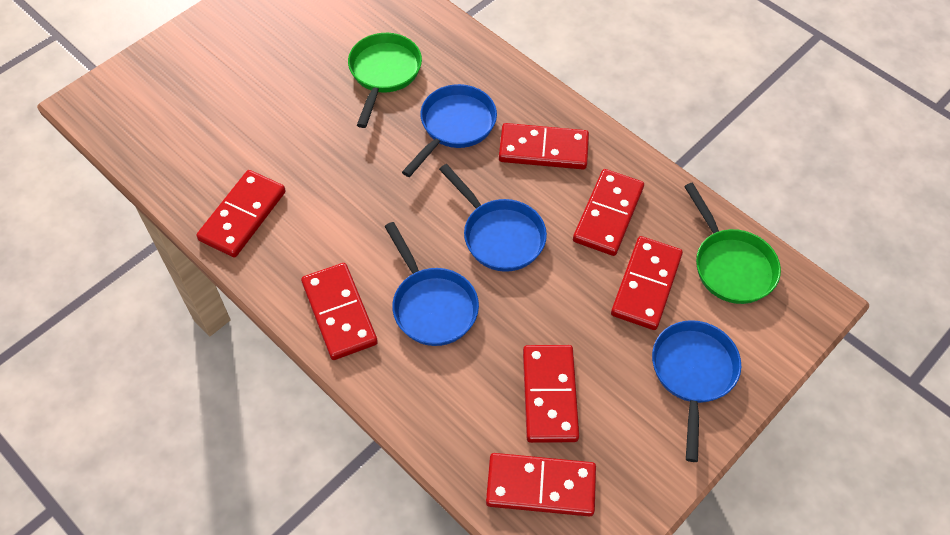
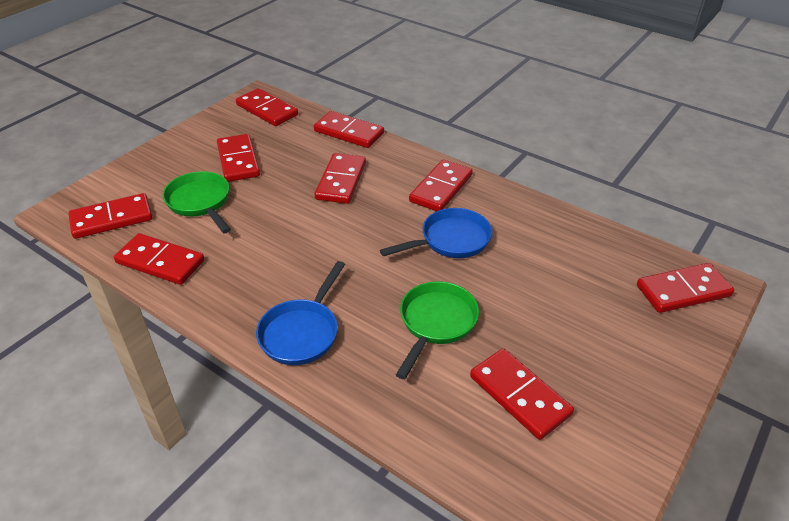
blue pan: 4 -> 2
red domino: 7 -> 9

